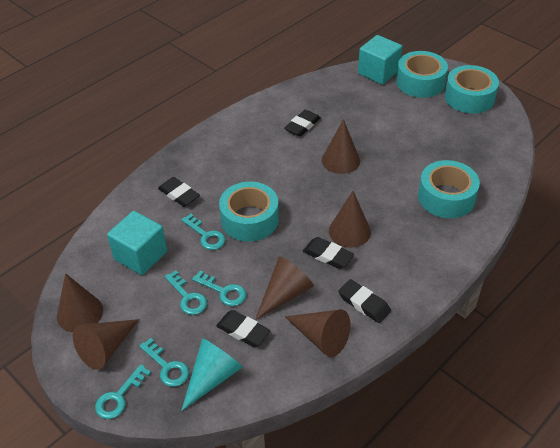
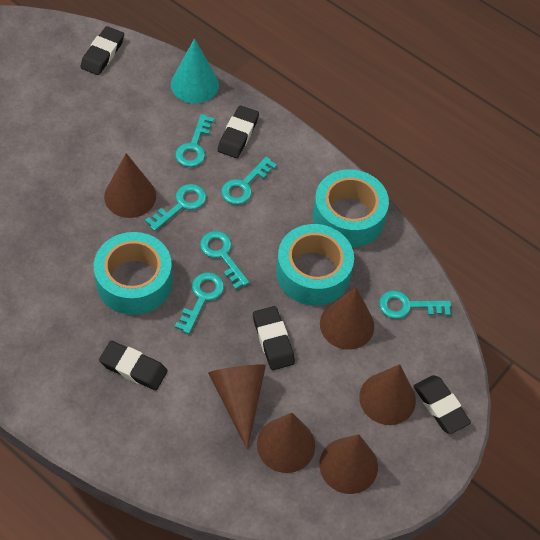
turquoise cube: 2 -> 0
turquoise key: 5 -> 6
turquoise tape: 4 -> 3

